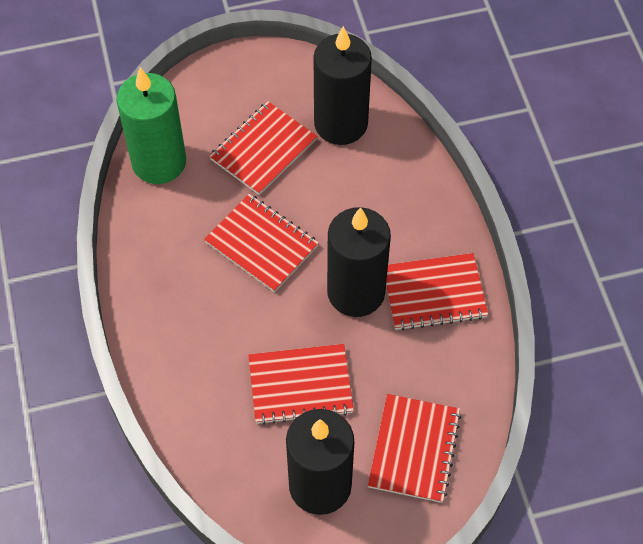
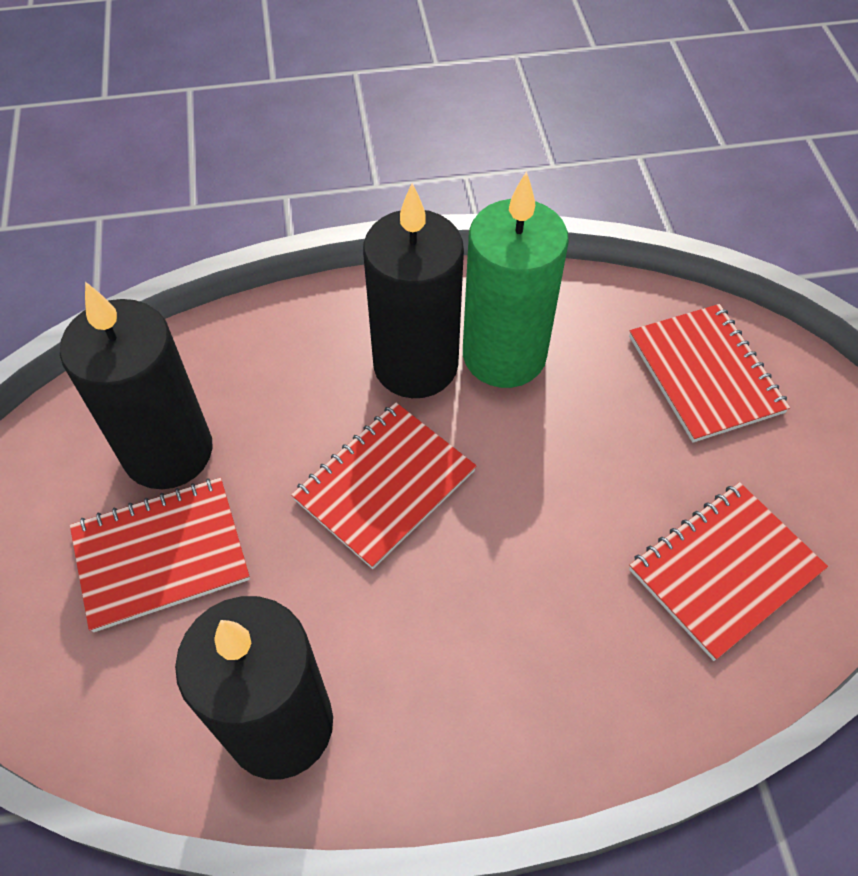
red notebook: 5 -> 4

